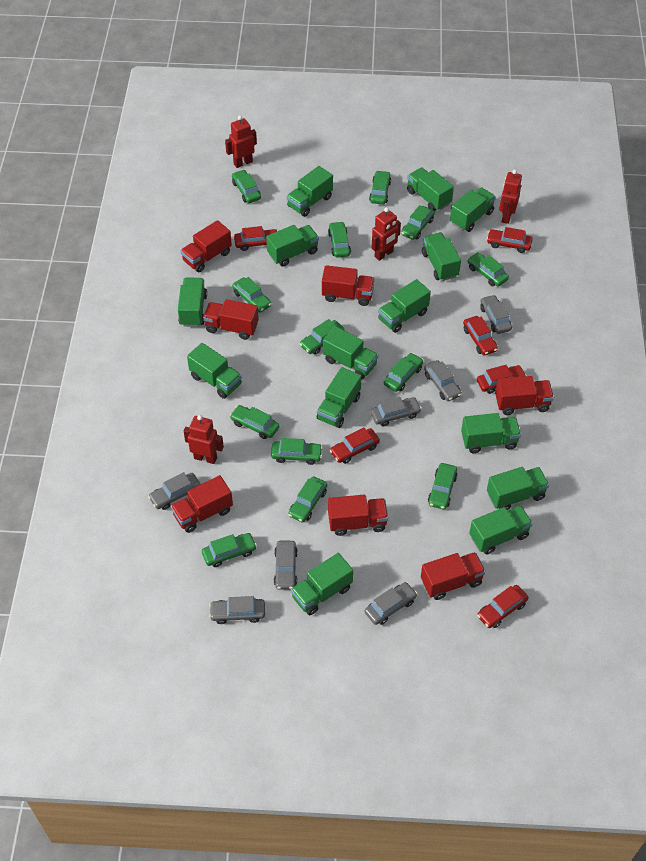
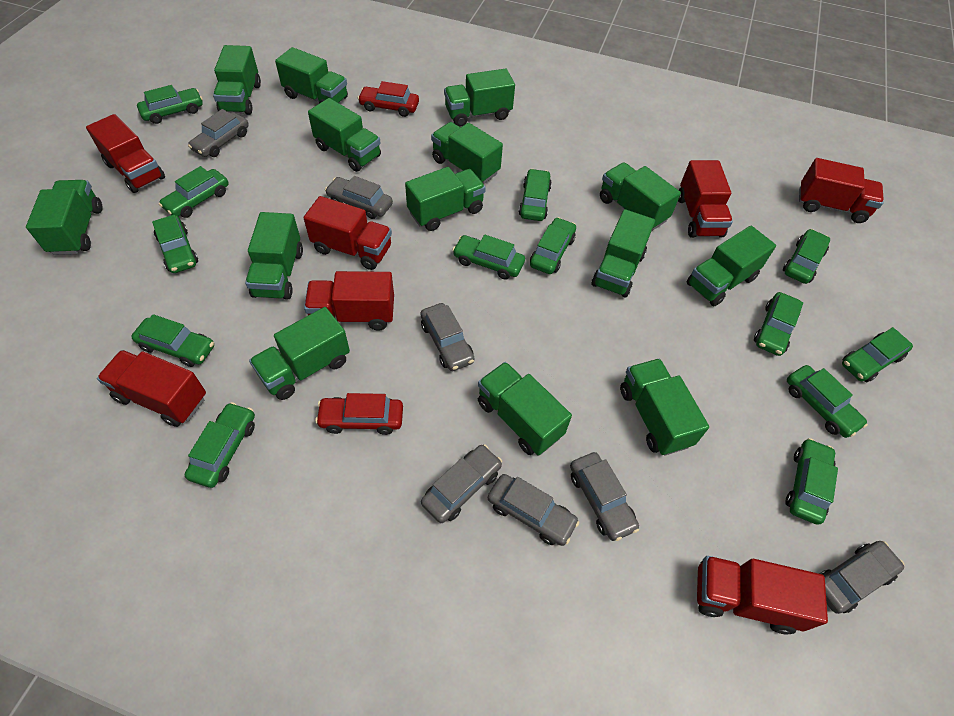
red car: 6 -> 2
red robot: 4 -> 0

